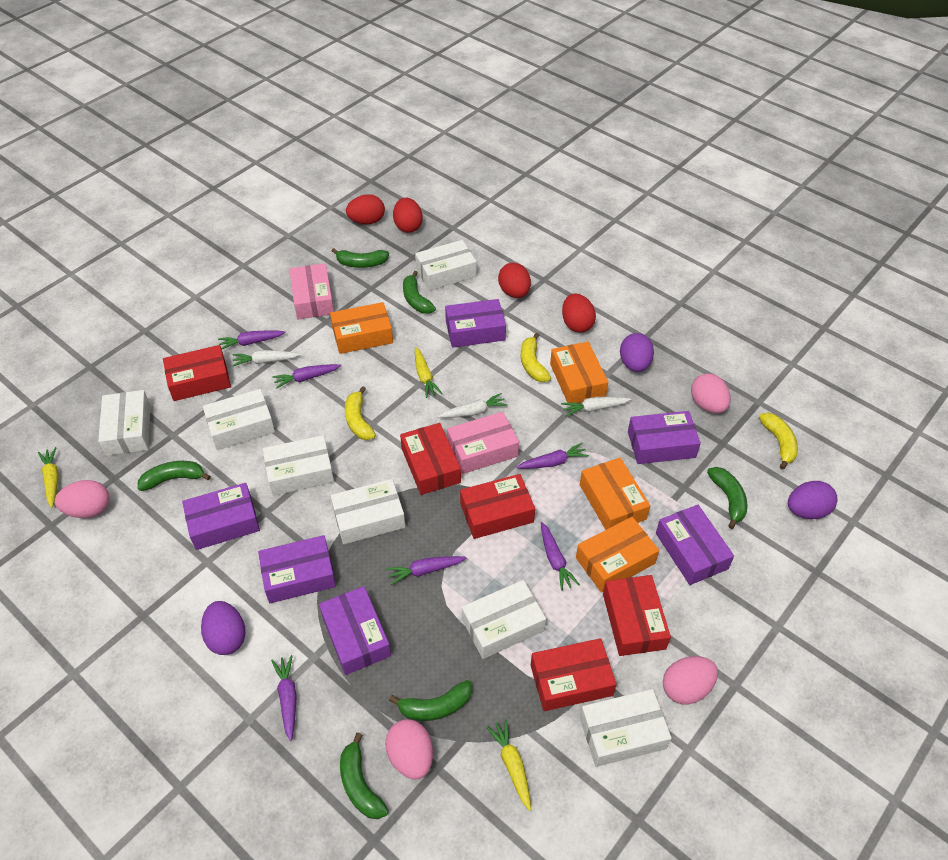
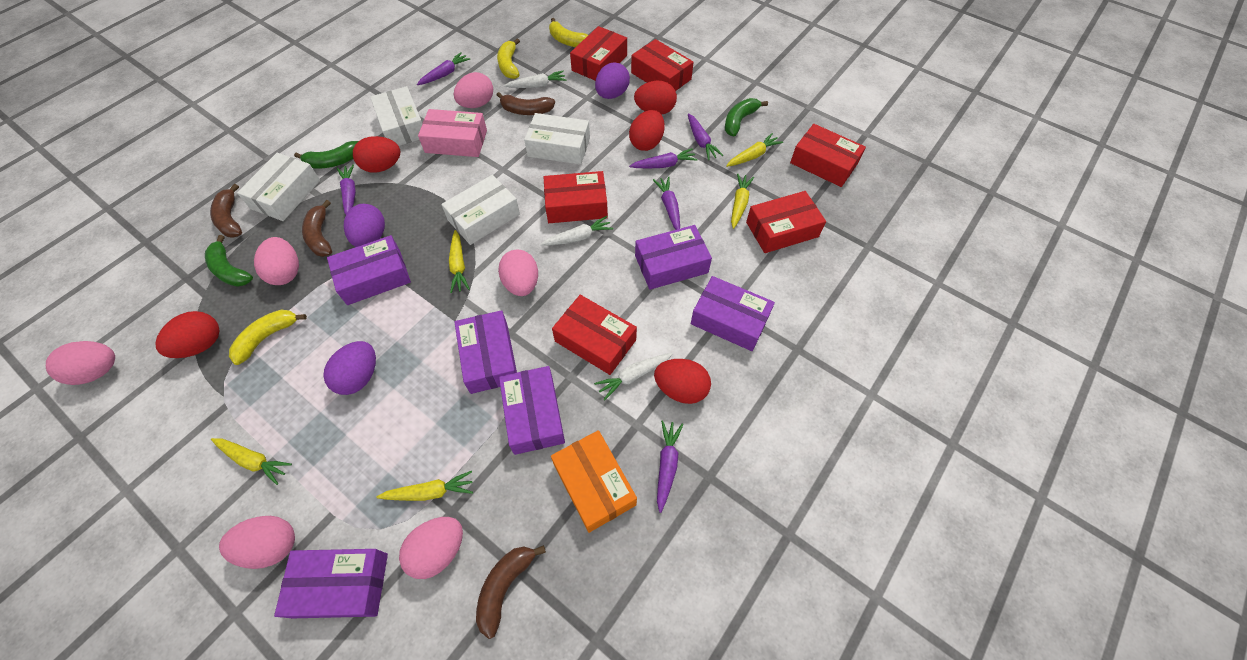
brown banana: 0 -> 4
green banana: 6 -> 3
orange box: 4 -> 1
pink box: 2 -> 1
pink egg: 4 -> 6
red box: 5 -> 6
red egg: 4 -> 5
white box: 7 -> 4
yellow carrot: 3 -> 5

